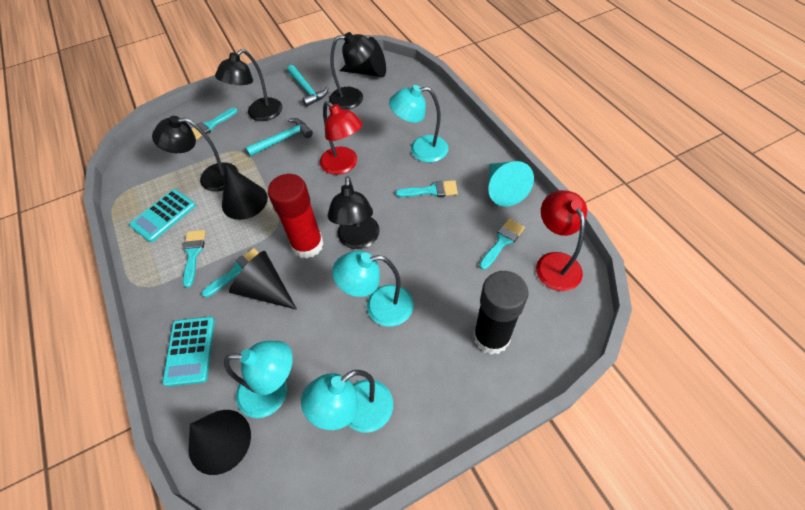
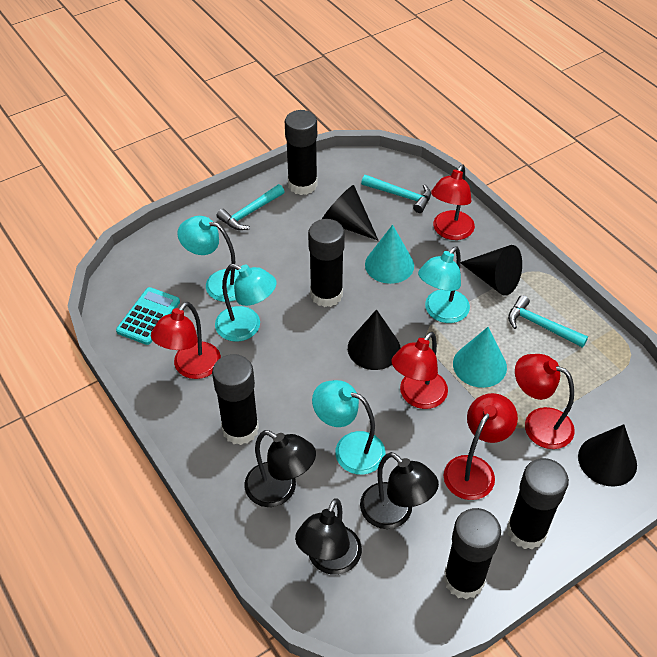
black glue stick: 1 -> 5
black lamp: 4 -> 3
red glue stick: 1 -> 0
red lamp: 2 -> 5
turquoise brush: 5 -> 0
turquoise calculator: 2 -> 1
turquoise cone: 1 -> 2
turquoise hammer: 2 -> 3

